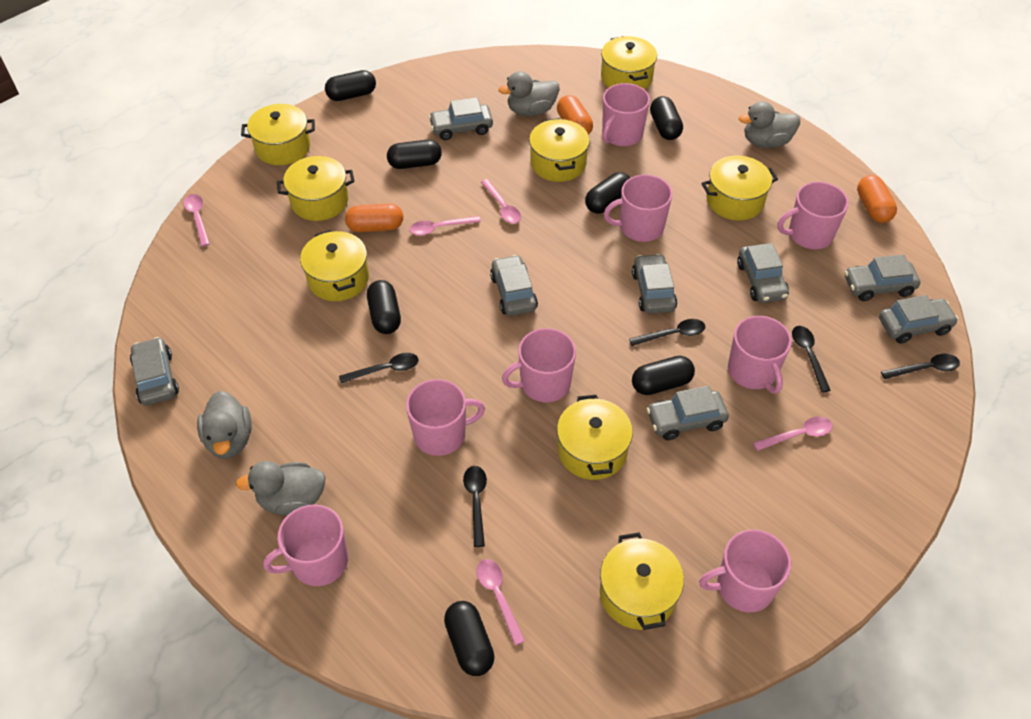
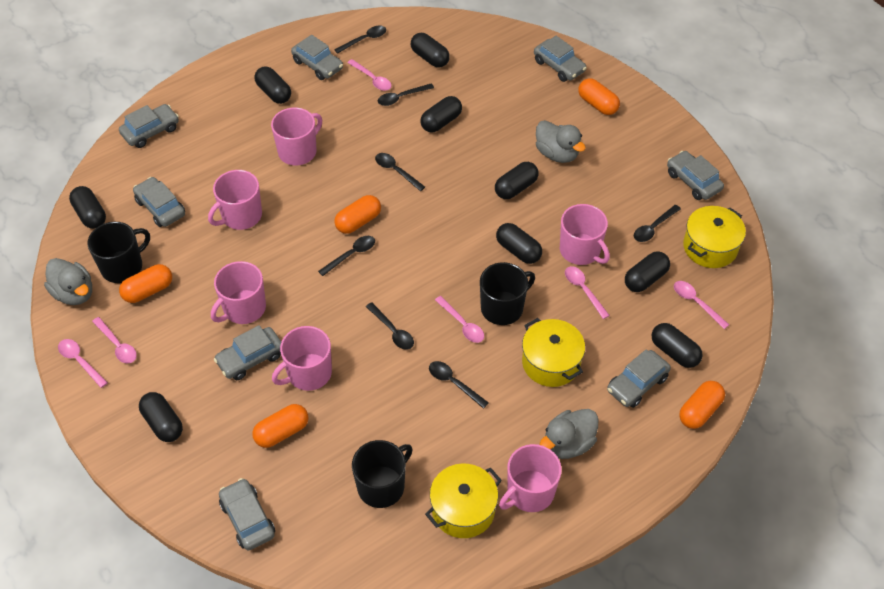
black capsule: 7 -> 9
black mug: 0 -> 3
black spoon: 5 -> 7
grey duck: 4 -> 3
orange capsule: 3 -> 5
pink mug: 8 -> 6
pink spoon: 5 -> 6
yellow pot: 8 -> 3

